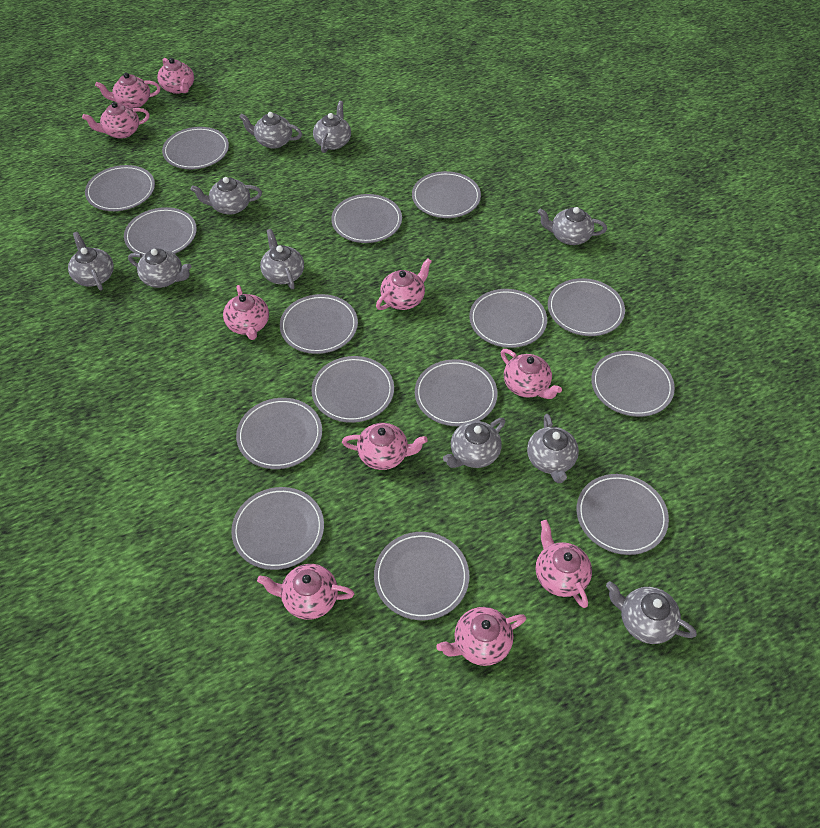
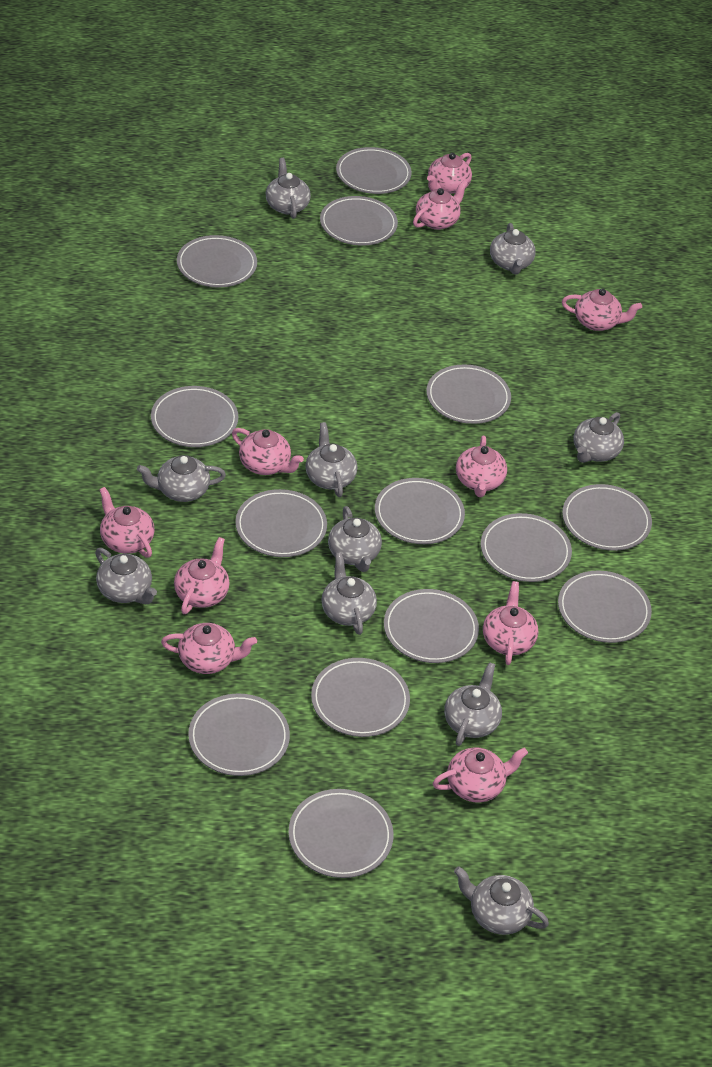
grey plate: 15 -> 14

